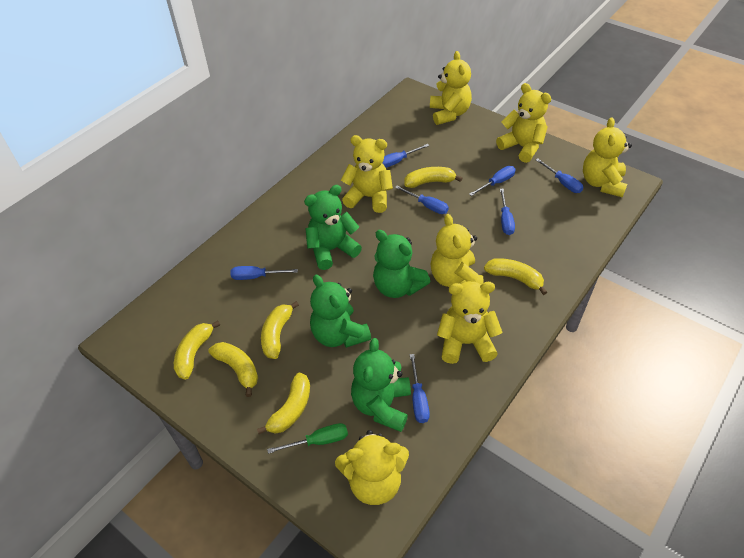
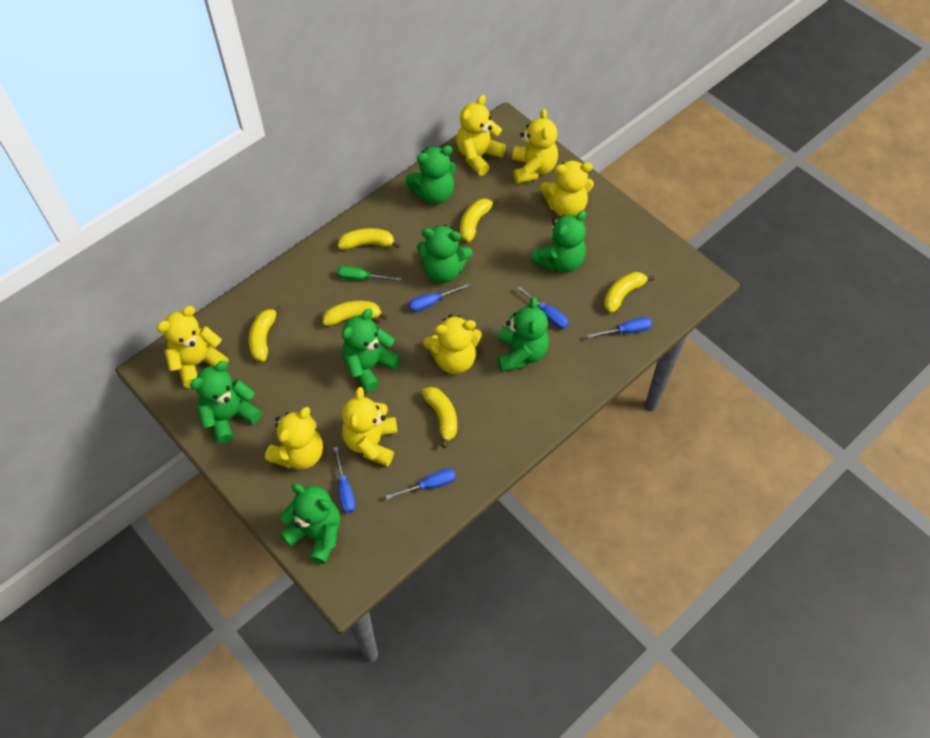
blue screwdriver: 7 -> 5
green teddy bear: 4 -> 7

